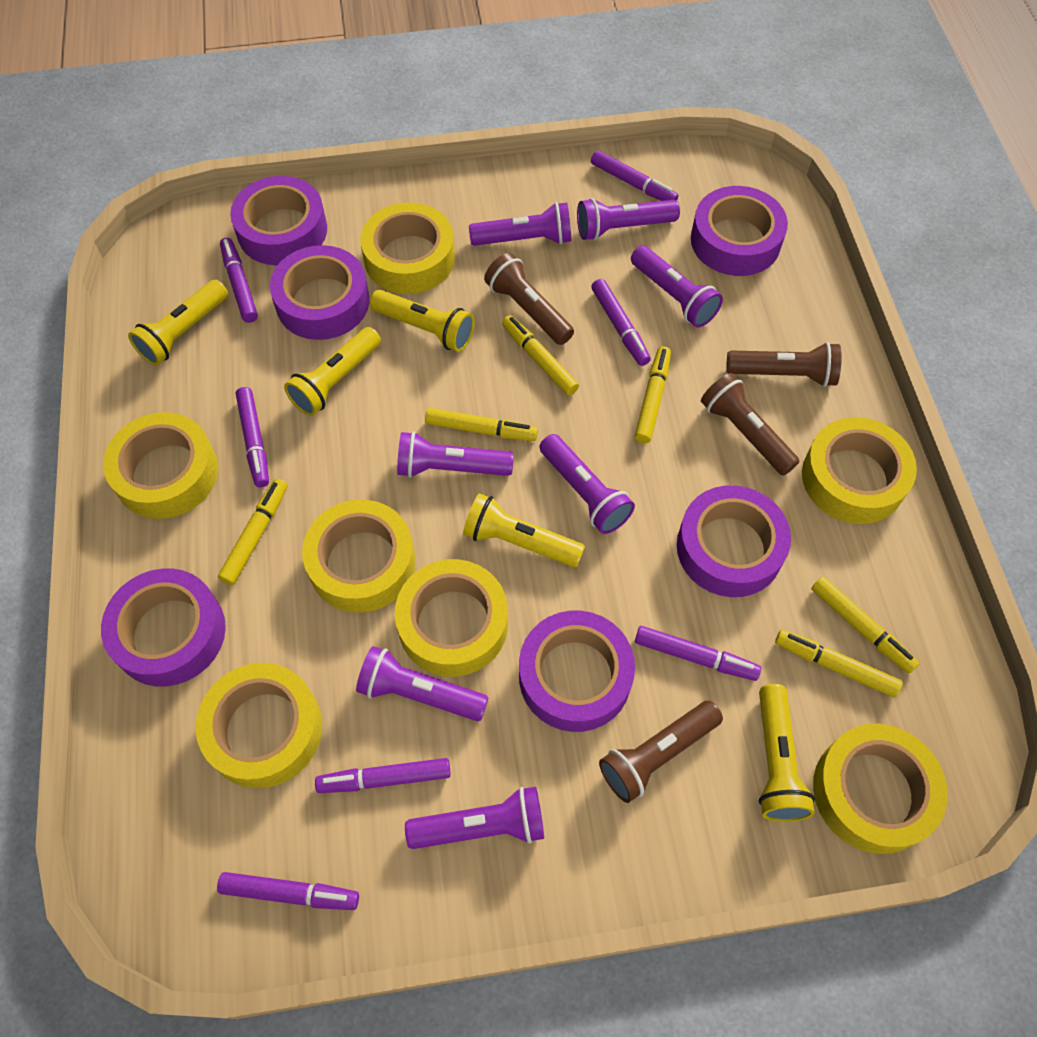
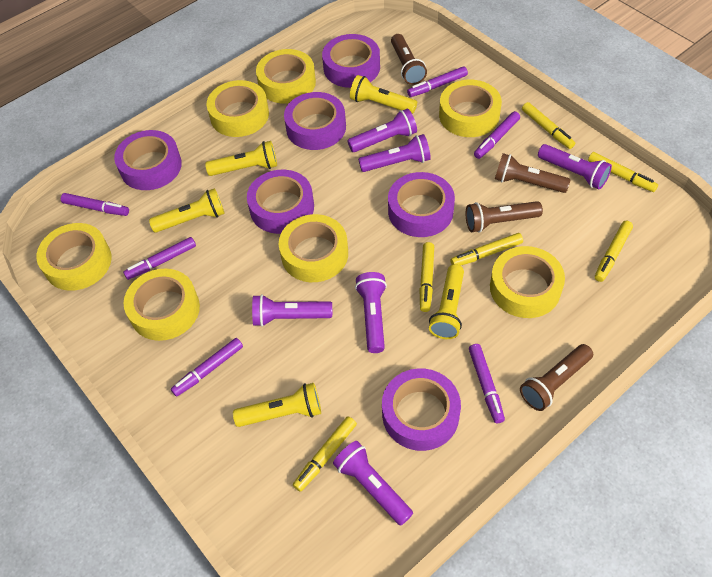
purple flashlight: 7 -> 6
purple marker: 7 -> 6

